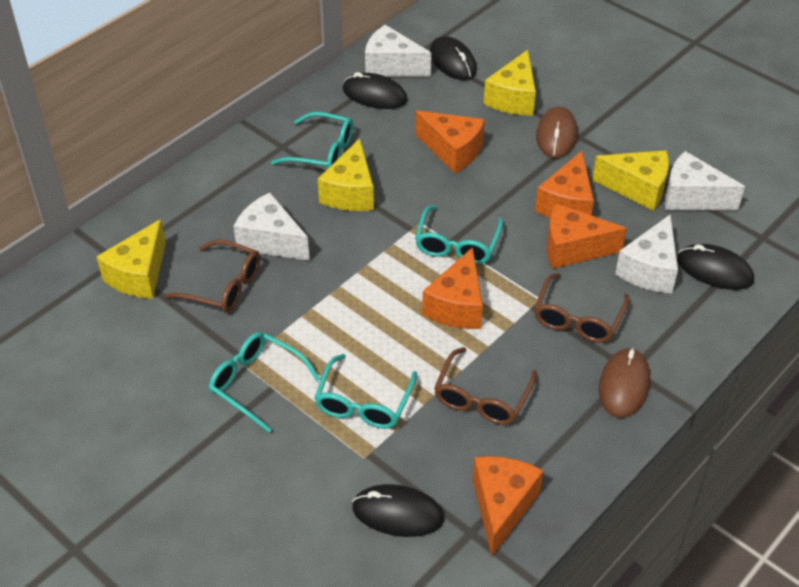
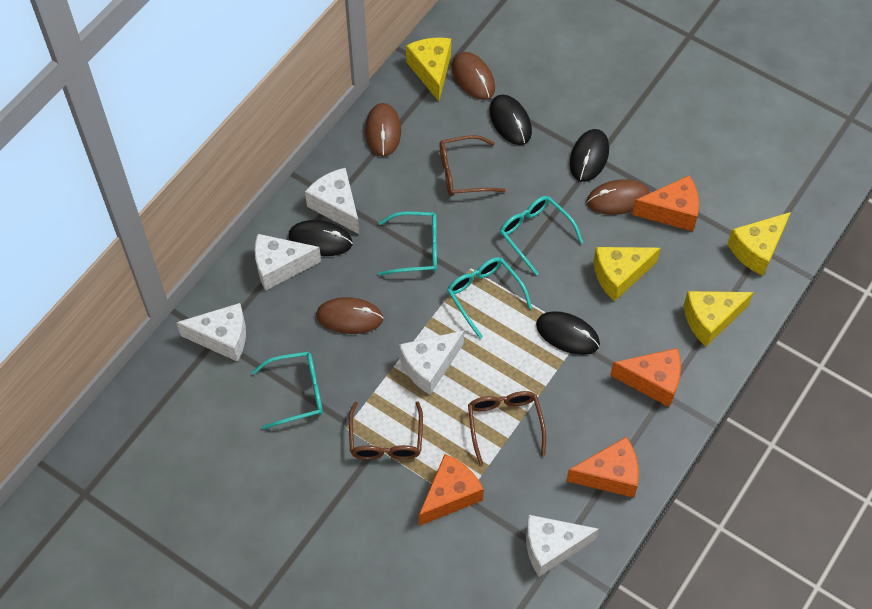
brown mouse: 2 -> 4
orange cheese: 5 -> 4
white cheese: 4 -> 5

